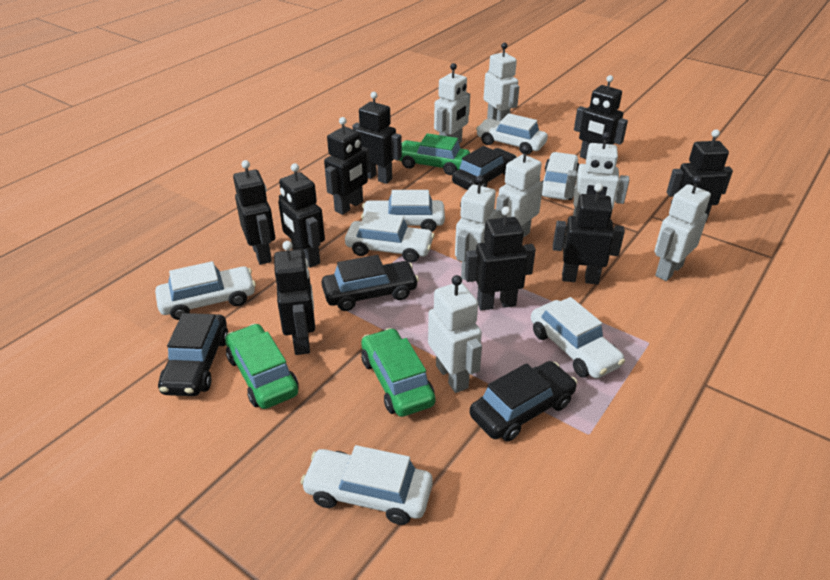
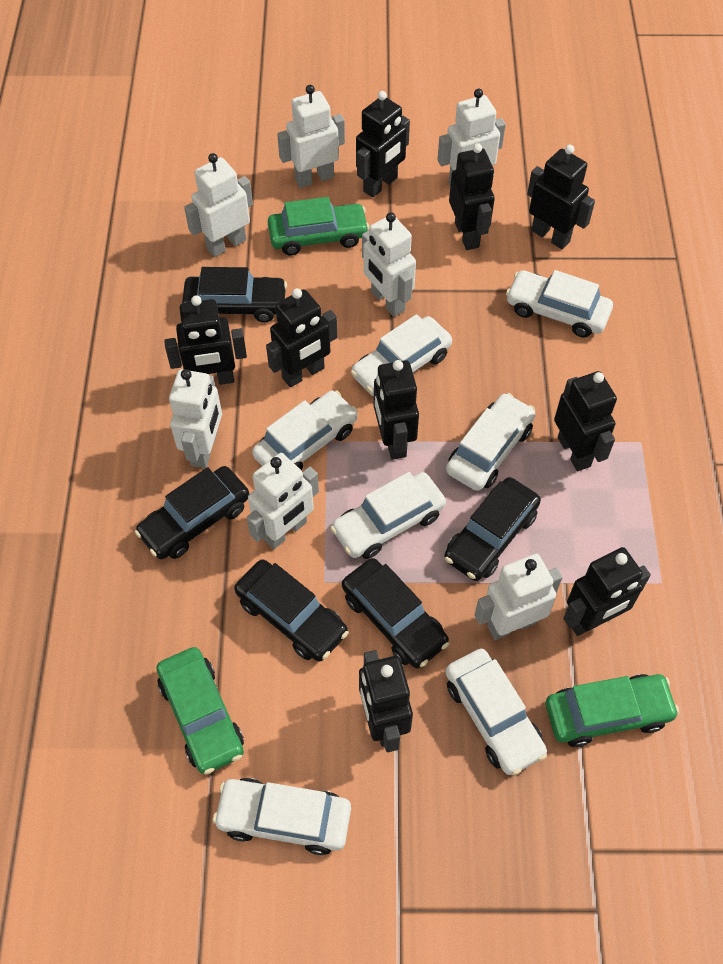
black car: 4 -> 5

